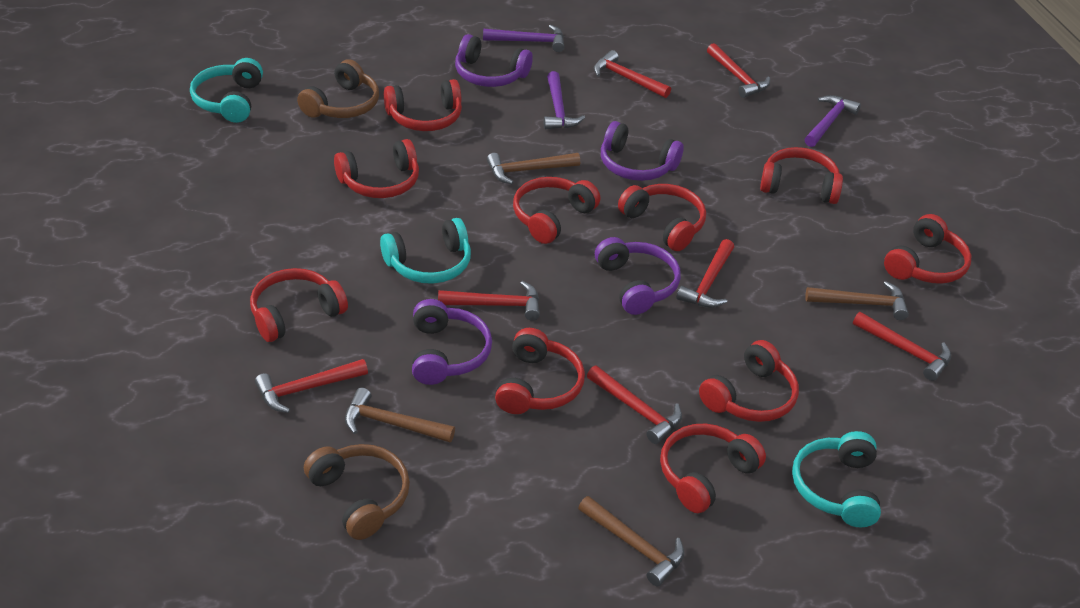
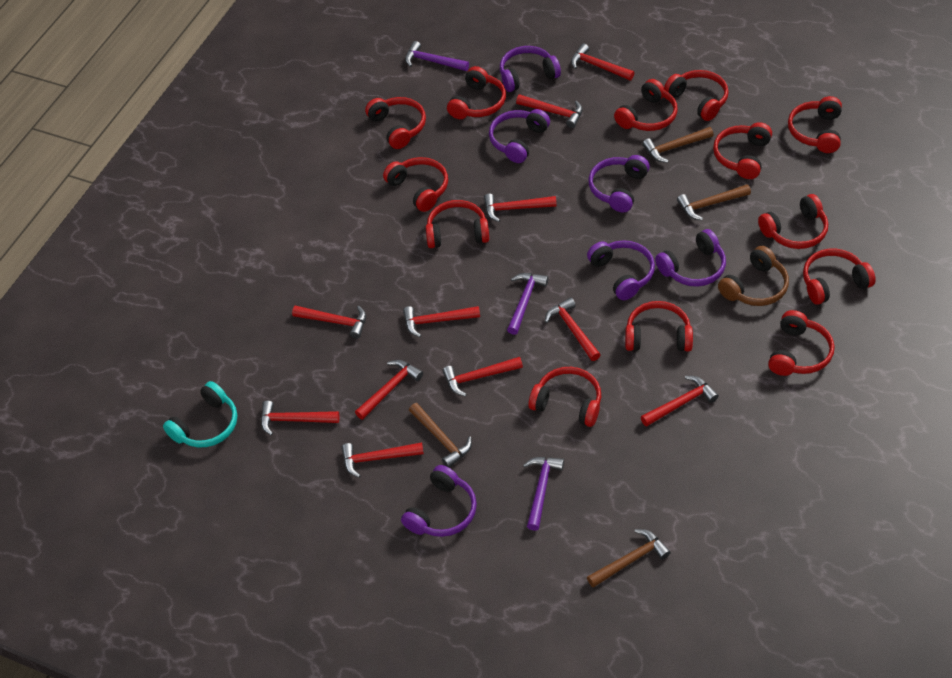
brown headphones: 2 -> 1
purple headphones: 4 -> 6
red hammer: 7 -> 11
red headphones: 10 -> 13
turquoise headphones: 3 -> 1

